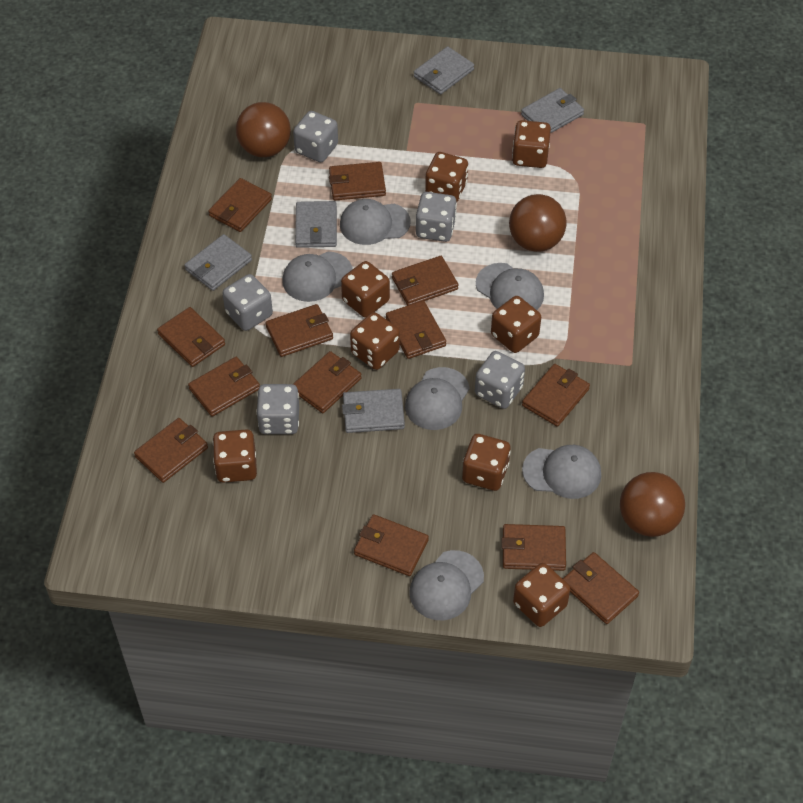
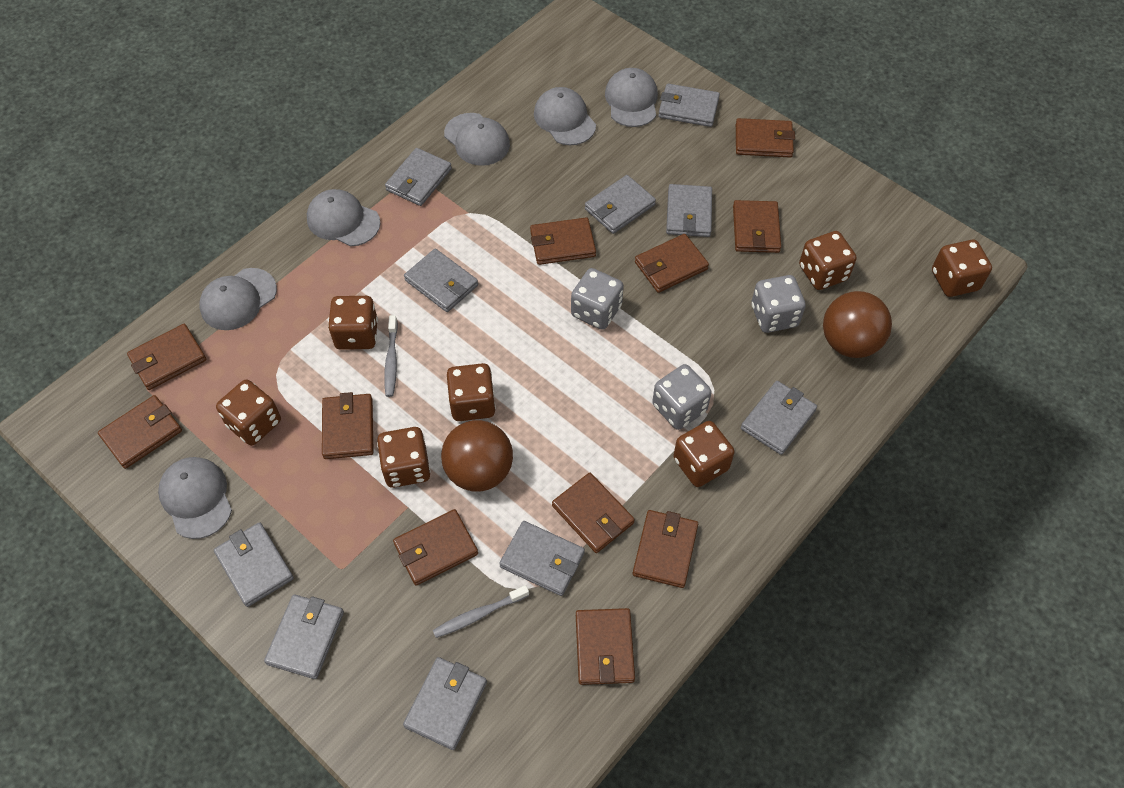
brown ball: 3 -> 2
brown dice: 8 -> 7
brown wallet: 13 -> 11
grey dice: 5 -> 3
grey toothbrush: 0 -> 2
grey wallet: 5 -> 10

